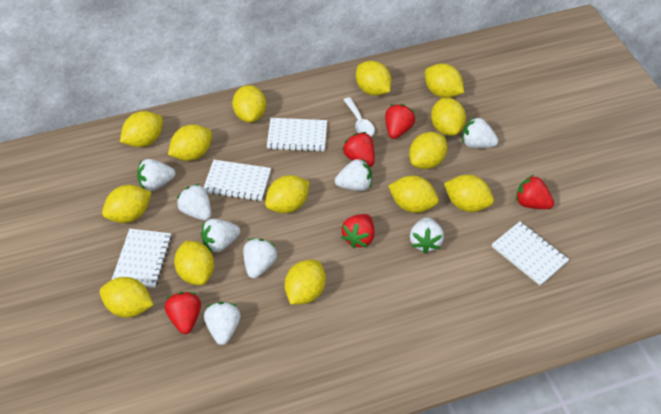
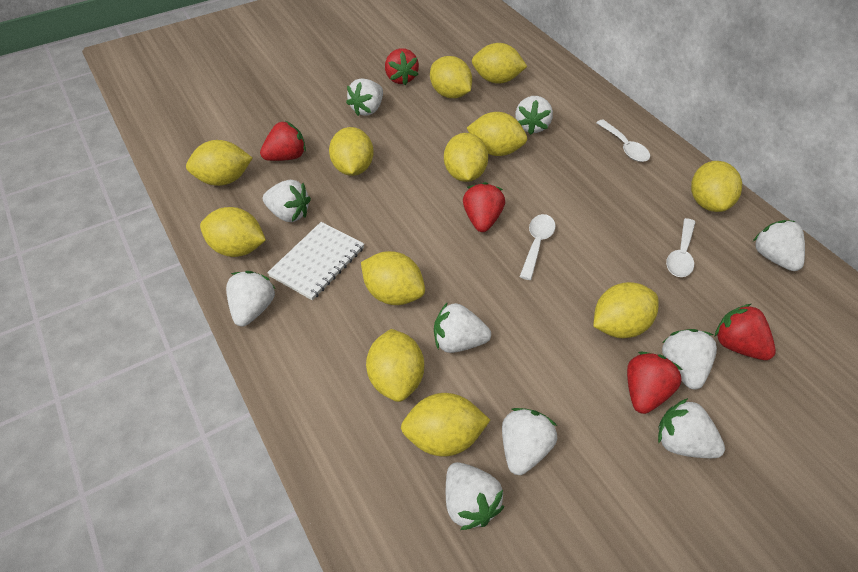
white notebook: 4 -> 1
white spoon: 1 -> 3
white strawberry: 8 -> 10
yellow lemon: 14 -> 12

